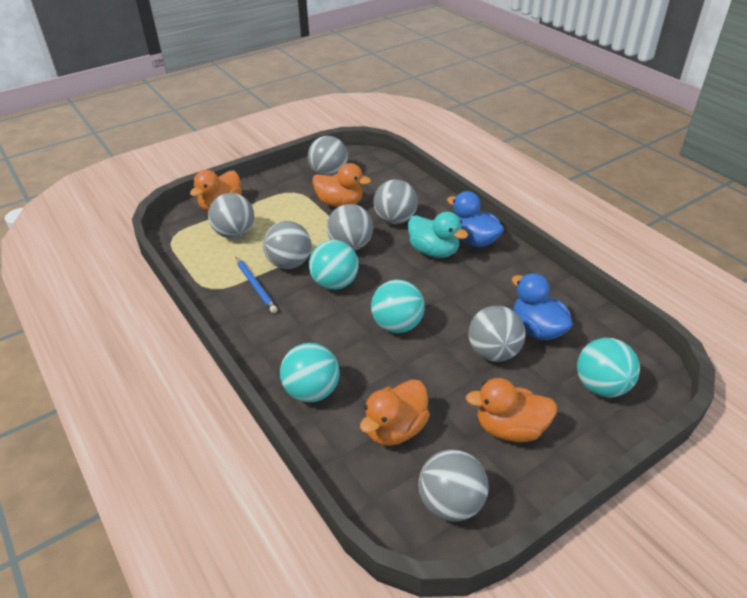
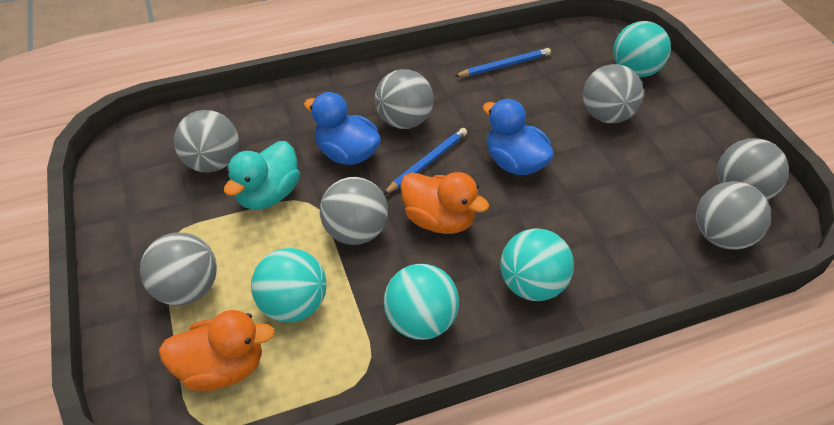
blue pencil: 1 -> 2
orange duck: 4 -> 2

